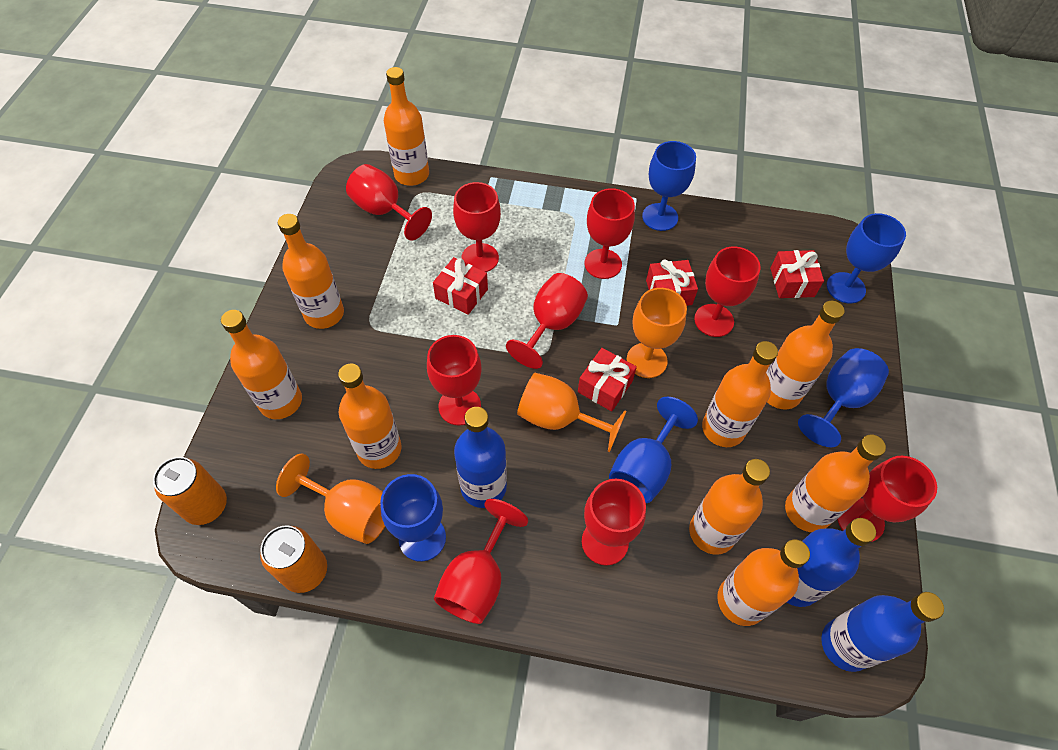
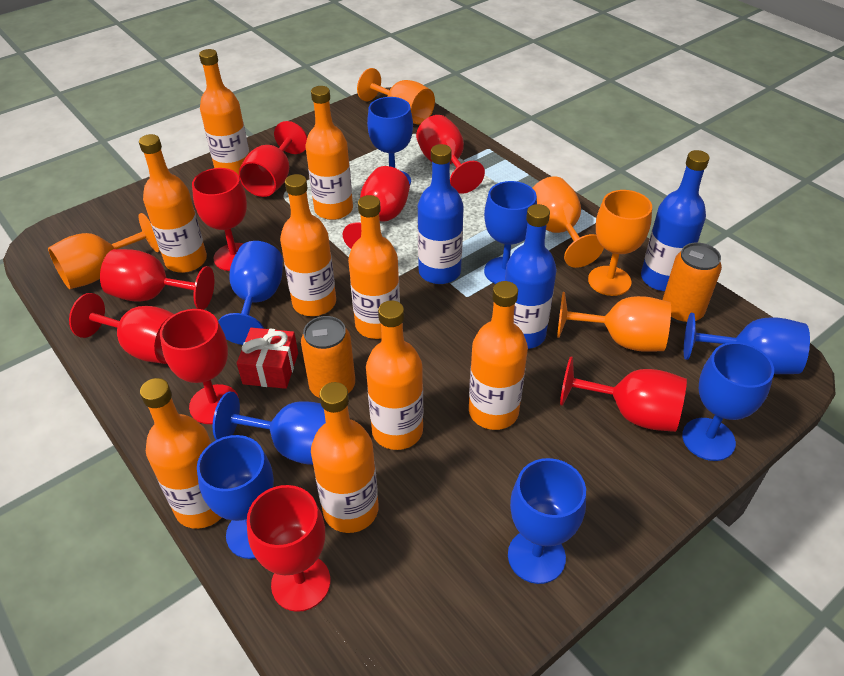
blue goblet: 5 -> 8
orange goblet: 3 -> 5
red gift: 4 -> 1

